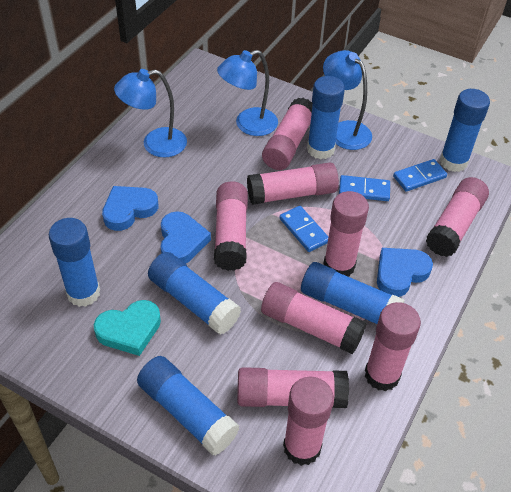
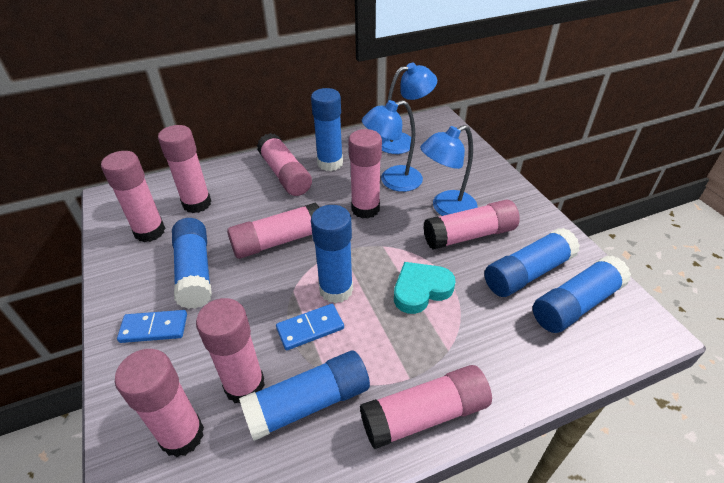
blue domino: 3 -> 2
blue heart: 3 -> 0

